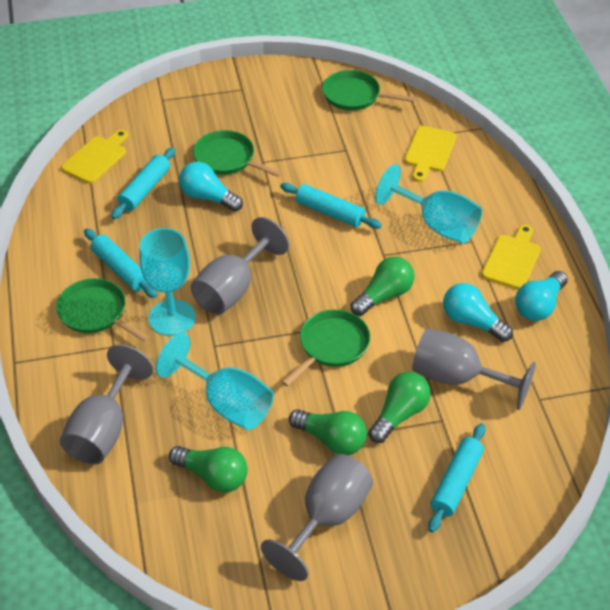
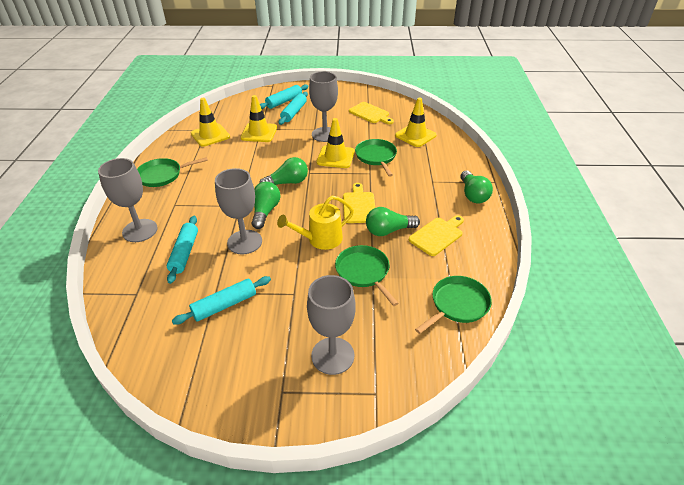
turquoise goblet: 3 -> 0
turquoise light bulb: 3 -> 0
yellow traffic cone: 0 -> 4
yellow watering can: 0 -> 1

